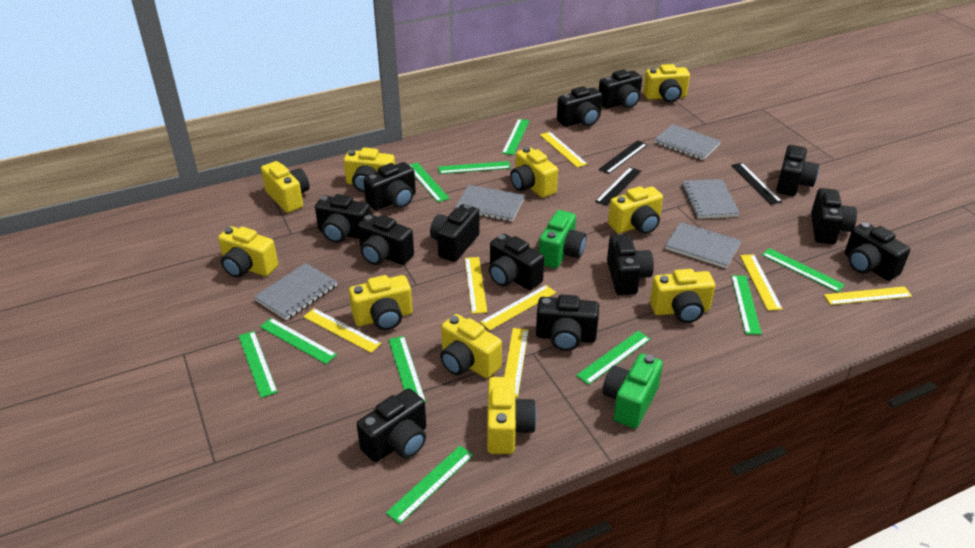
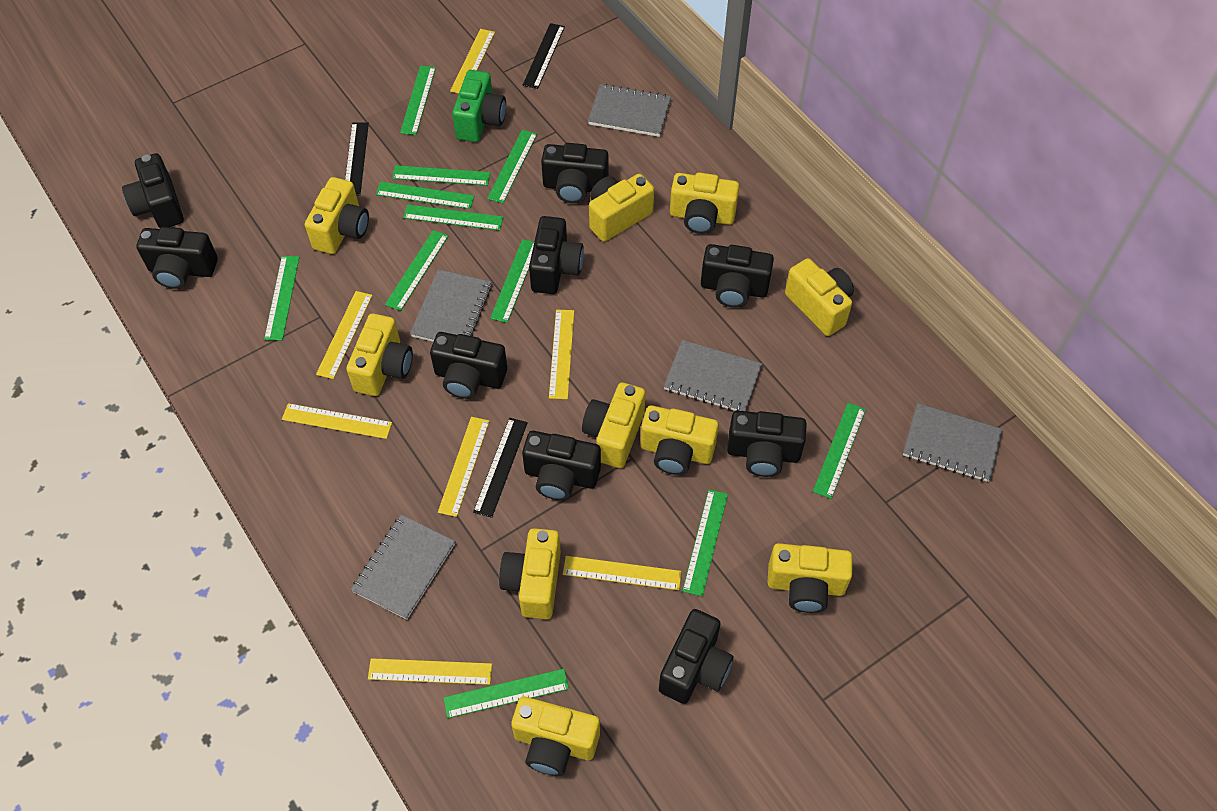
black camera: 13 -> 9
green camera: 2 -> 1
green ruler: 10 -> 11

